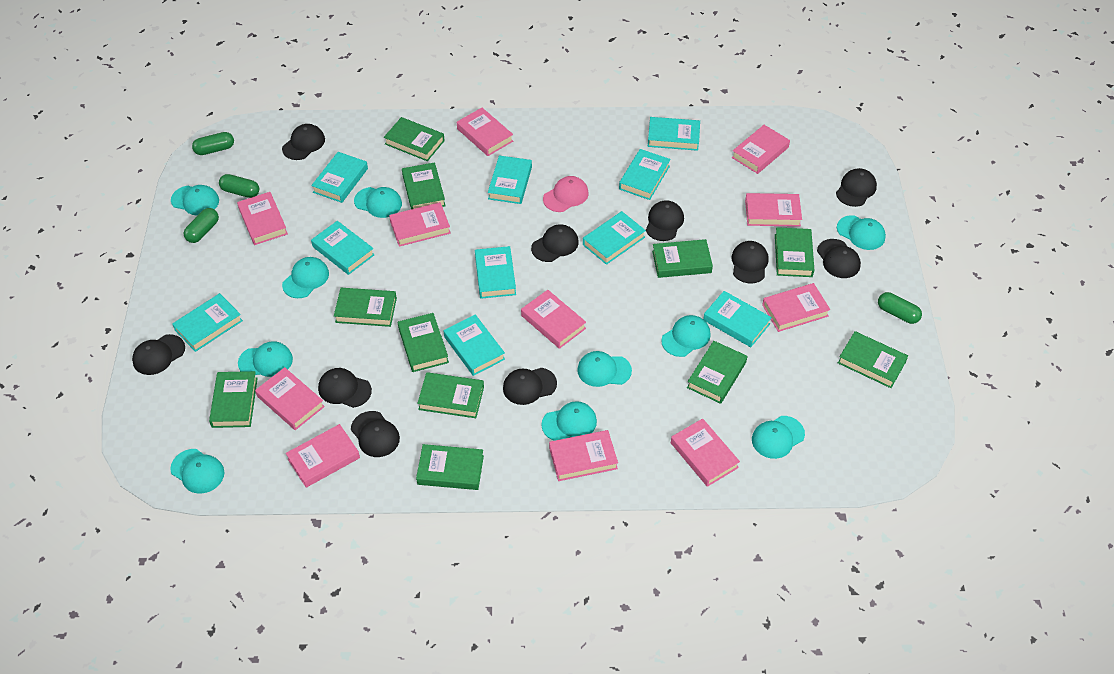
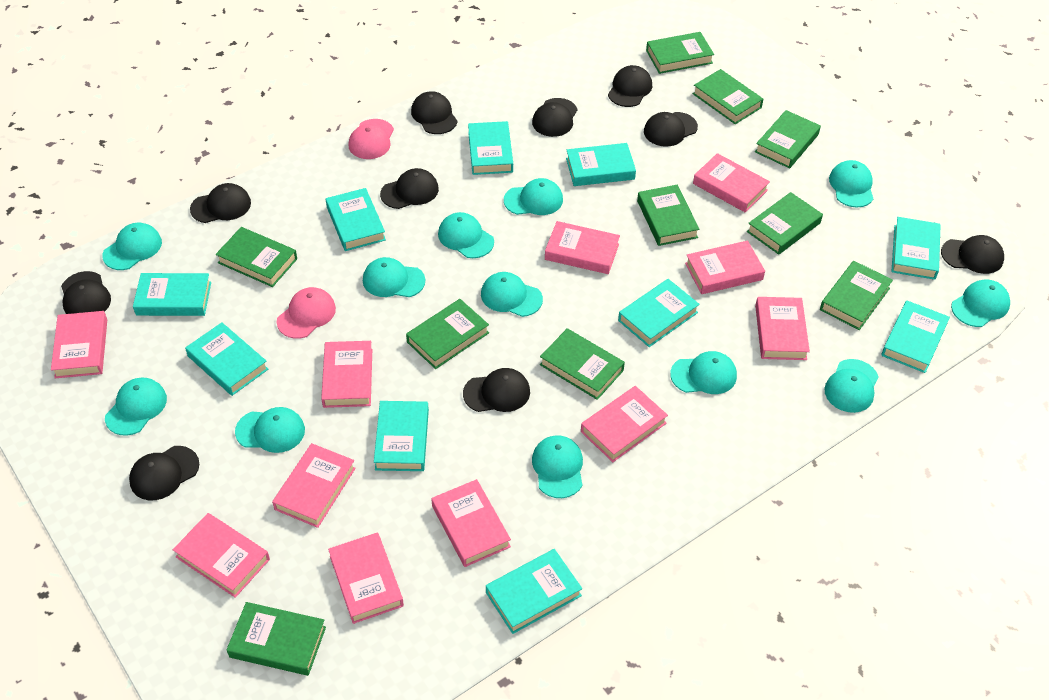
green book: 11 -> 10
green capsule: 4 -> 0
pink cap: 1 -> 2
turquoise cap: 10 -> 12

